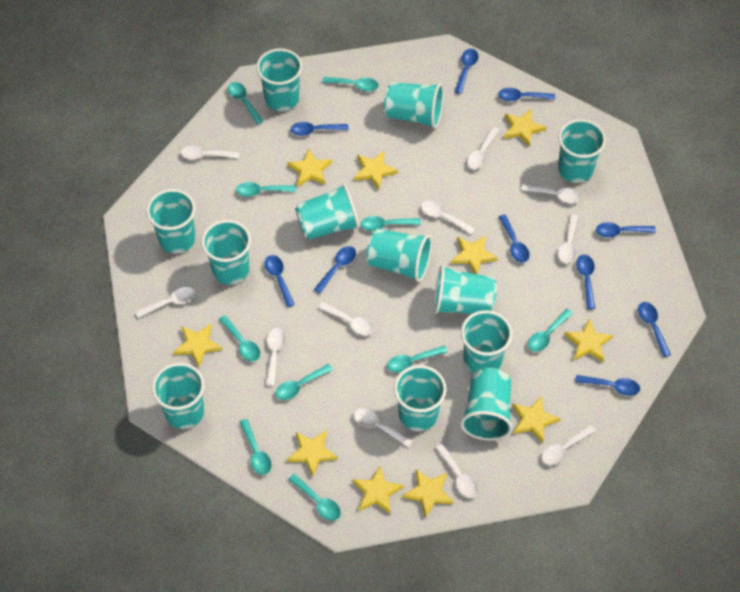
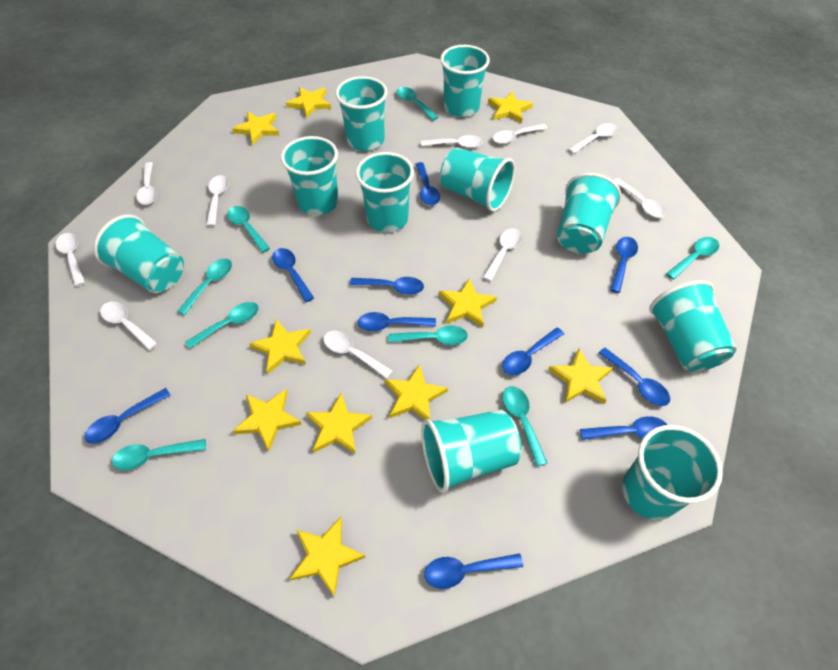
turquoise cup: 12 -> 10
turquoise spoon: 10 -> 8
white spoon: 11 -> 10

